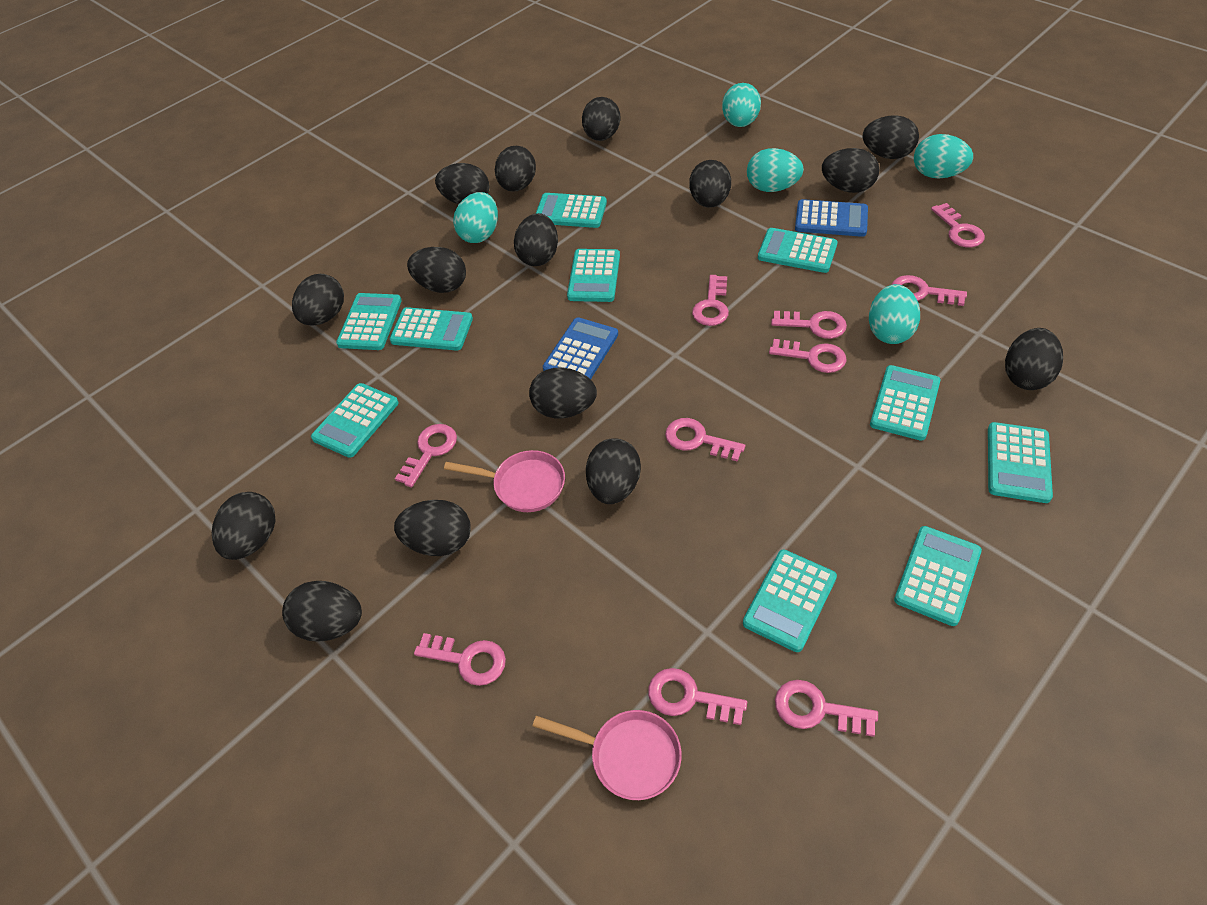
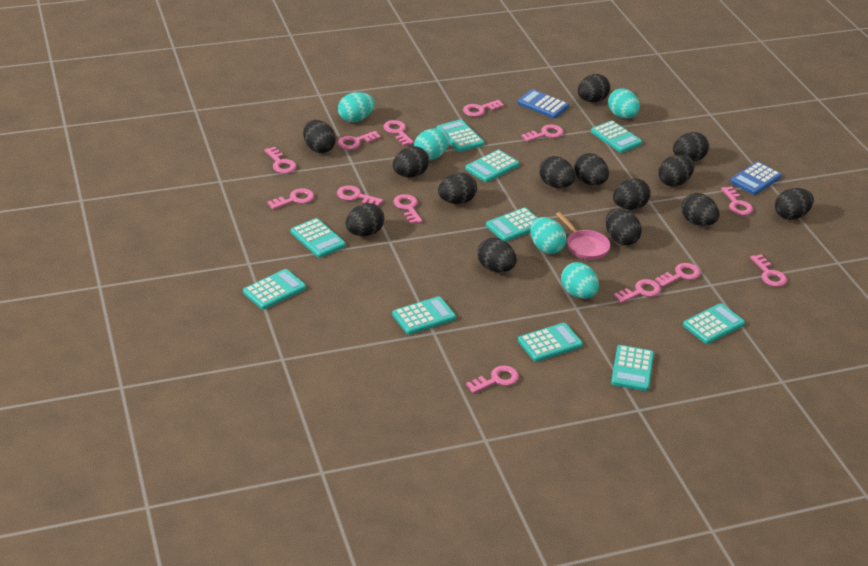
black egg: 15 -> 14
pink key: 10 -> 13
pink pan: 2 -> 1

